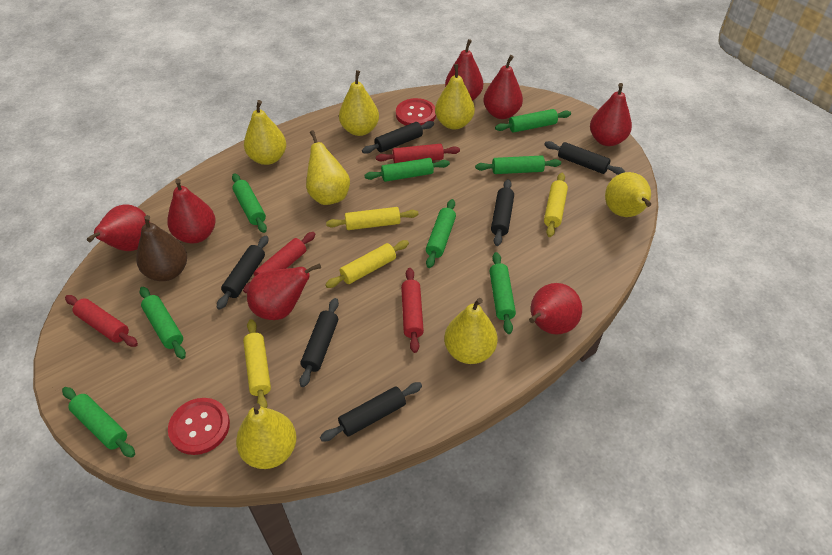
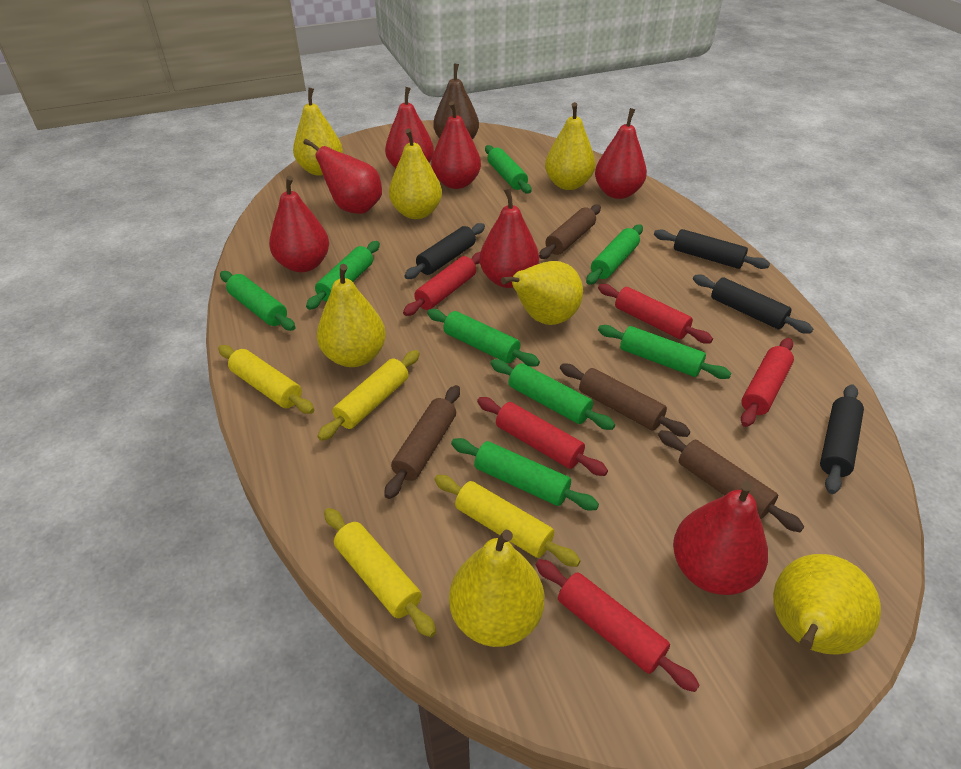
black rolling pin: 6 -> 4
brown rolling pin: 0 -> 4
red button: 2 -> 0
red rolling pin: 4 -> 5

